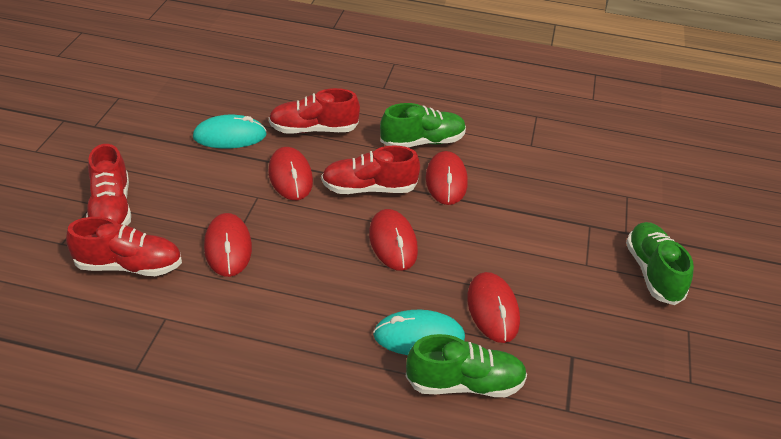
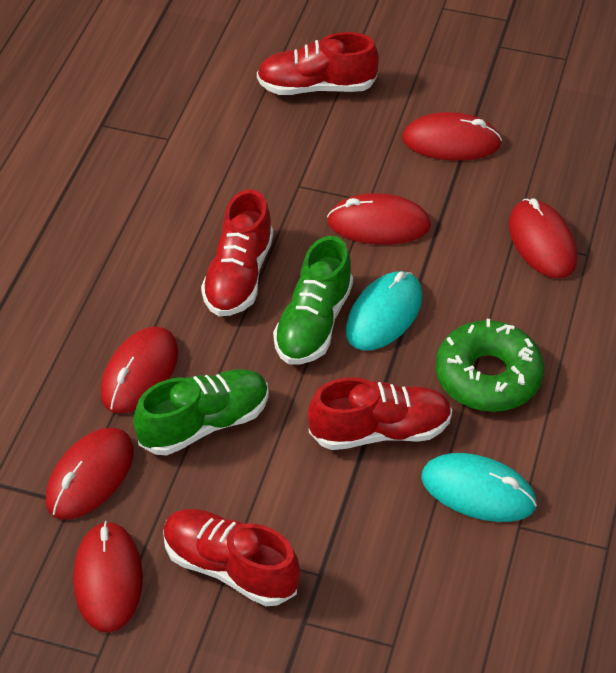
green donut: 0 -> 1
green shoe: 3 -> 2
red mouse: 5 -> 6

